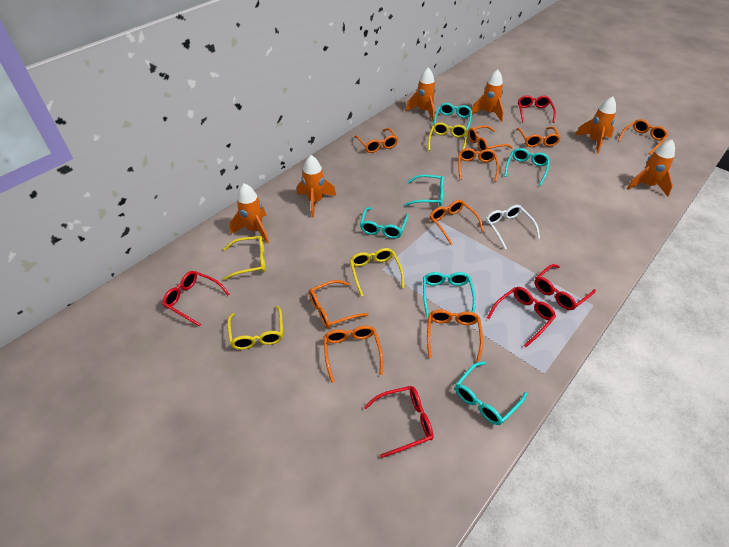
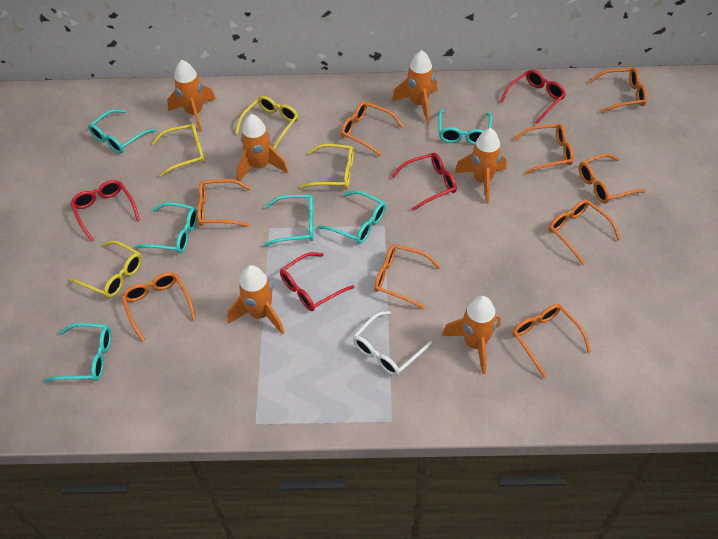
red glasses: 5 -> 4

